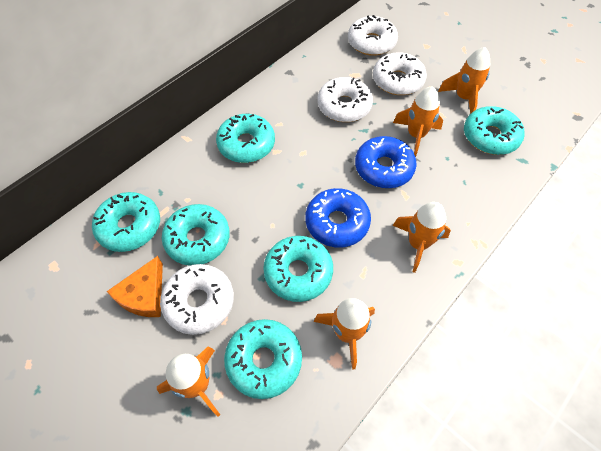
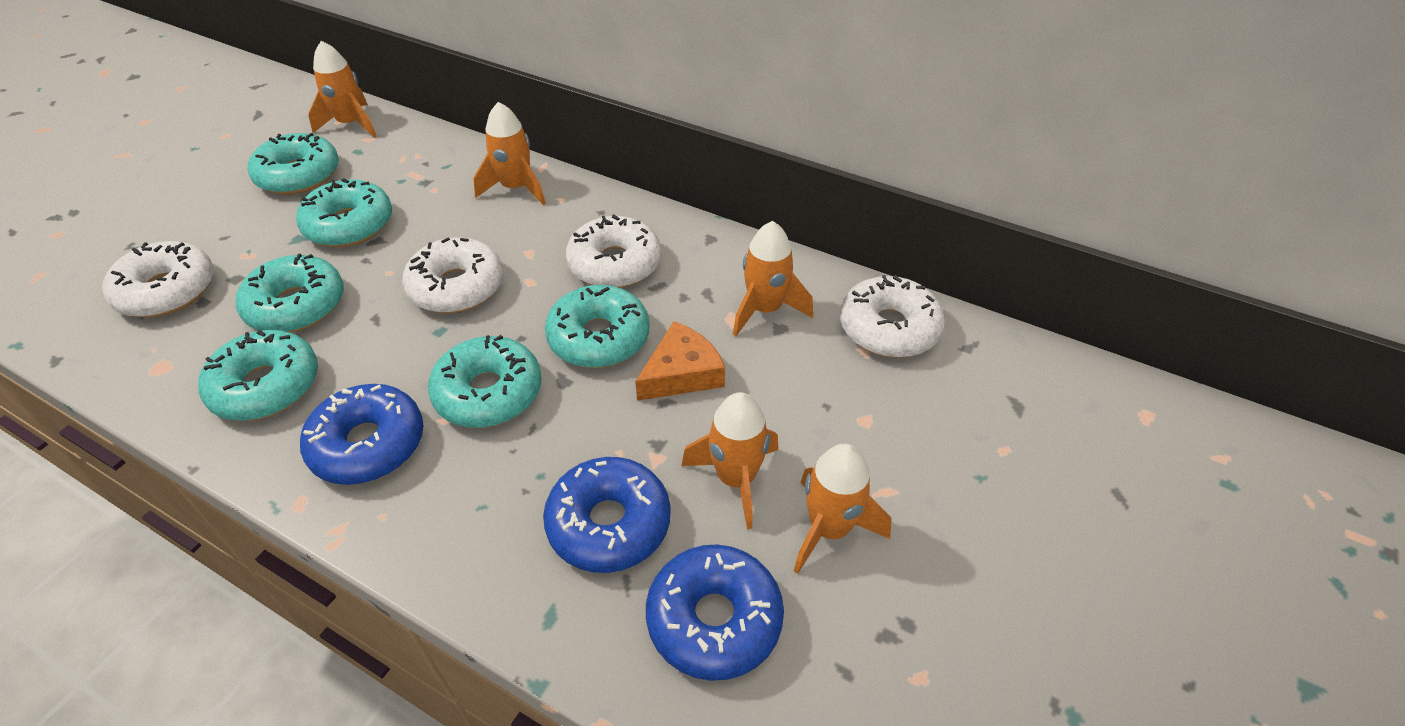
blue donut: 2 -> 3

